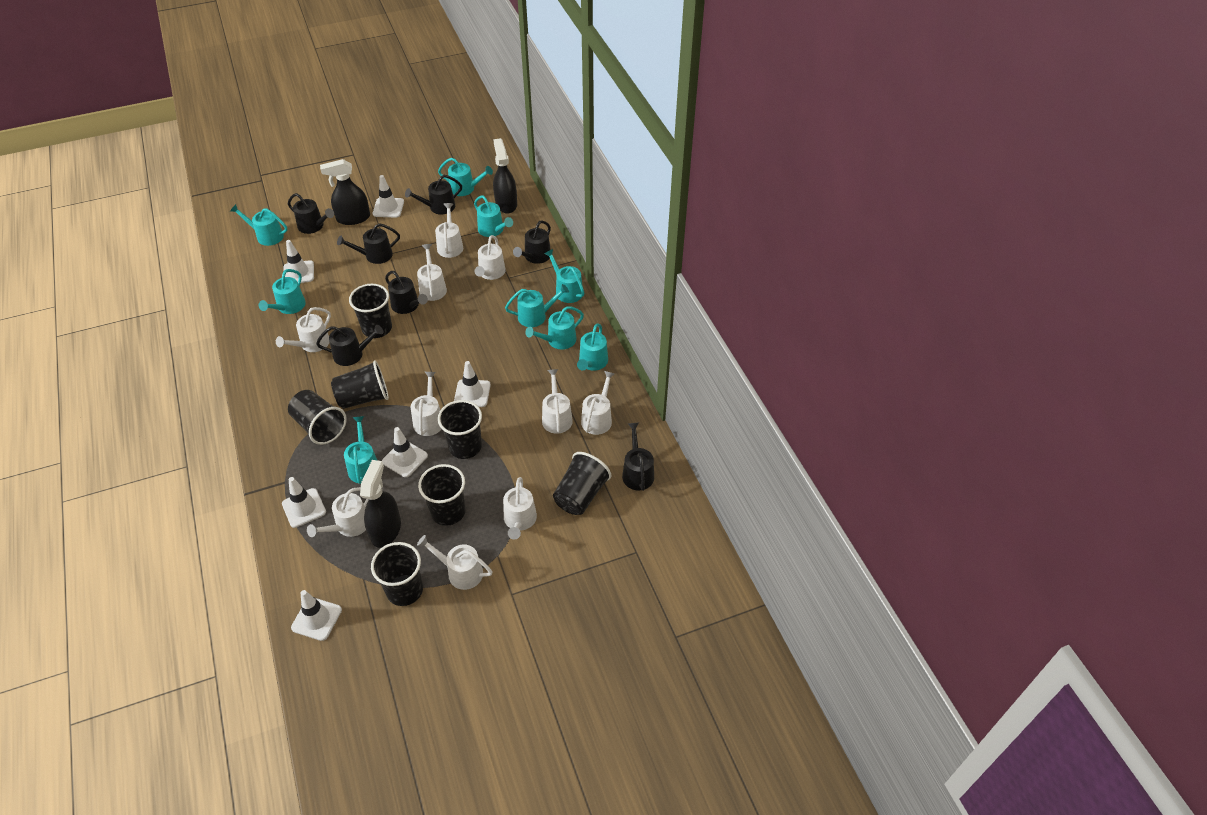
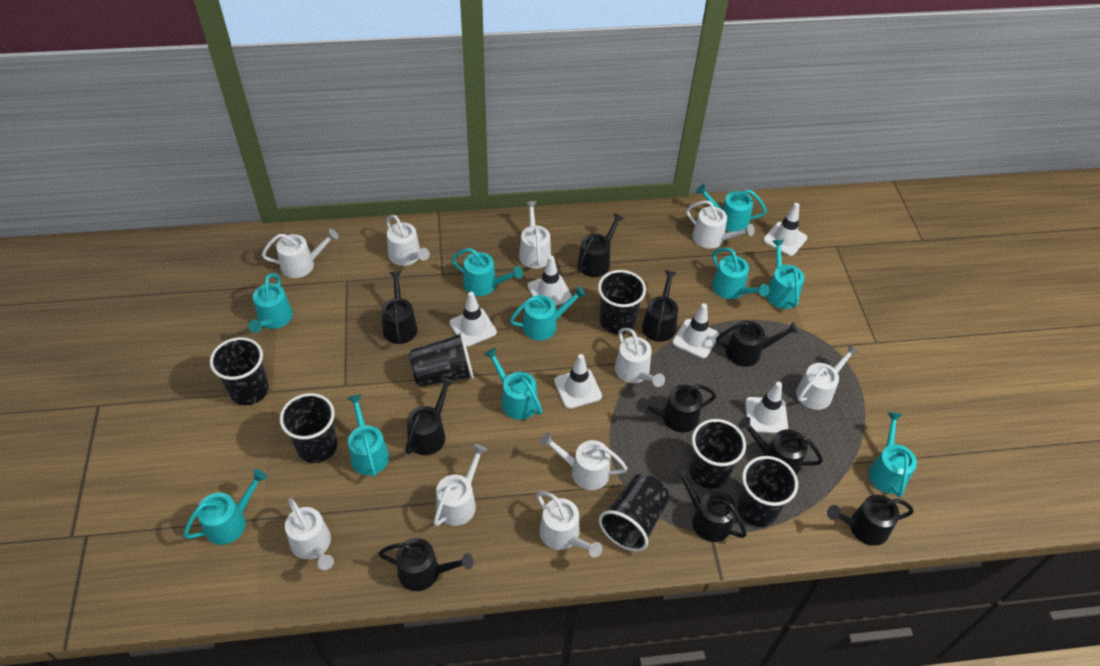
black spray bottle: 3 -> 0
black watering can: 7 -> 10
turquoise watering can: 9 -> 10

